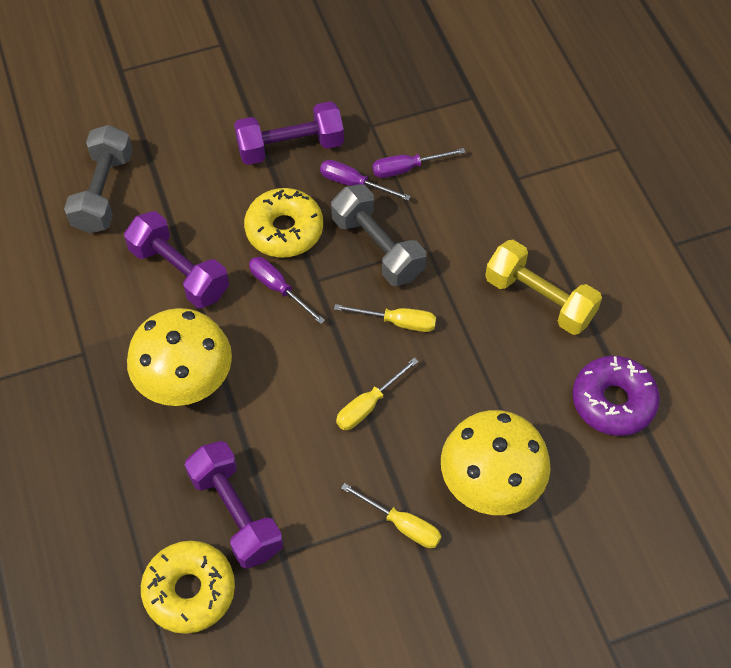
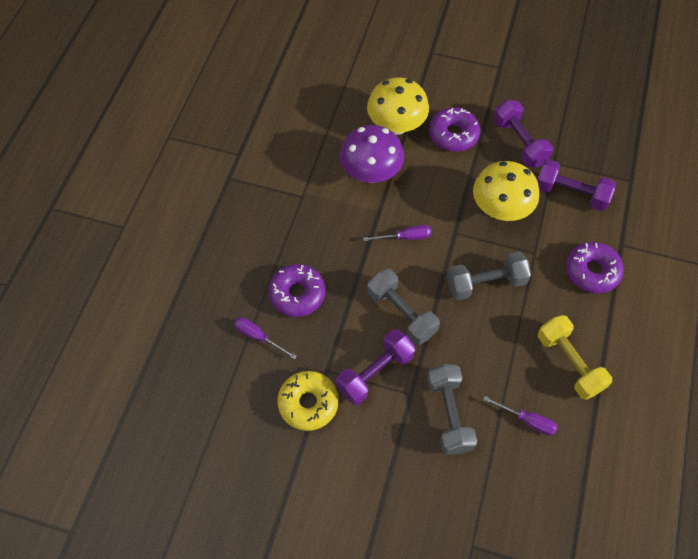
grey dumbbell: 2 -> 3
purple donut: 1 -> 3
purple mushroom: 0 -> 1
yellow donut: 2 -> 1
yellow screwdriver: 3 -> 0

